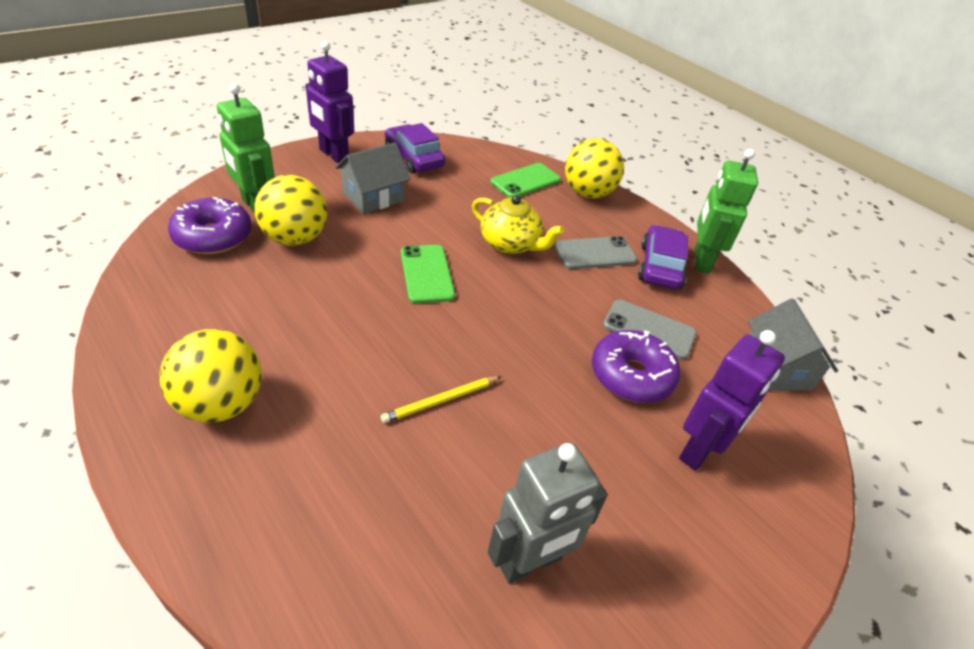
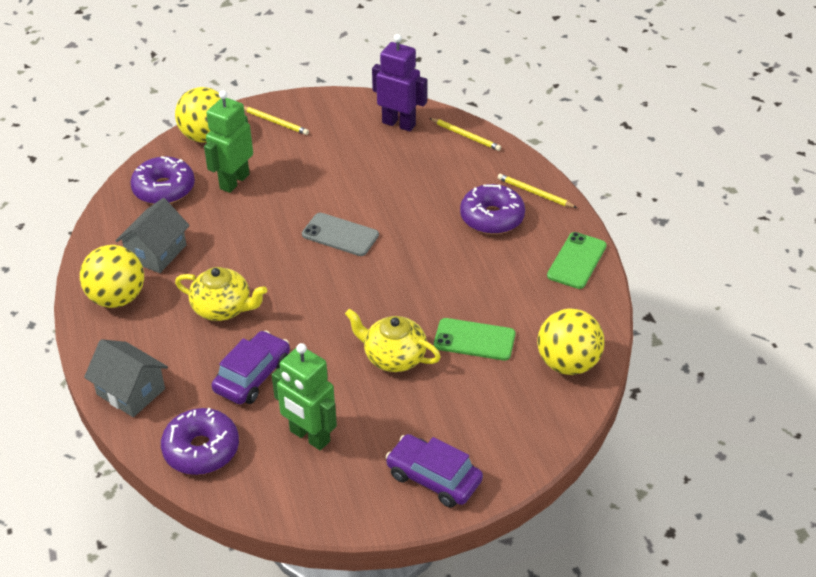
grey phone: 2 -> 1
grey robot: 1 -> 0
purple donut: 2 -> 3
purple robot: 2 -> 1
yellow pencil: 1 -> 3
yellow teapot: 1 -> 2

